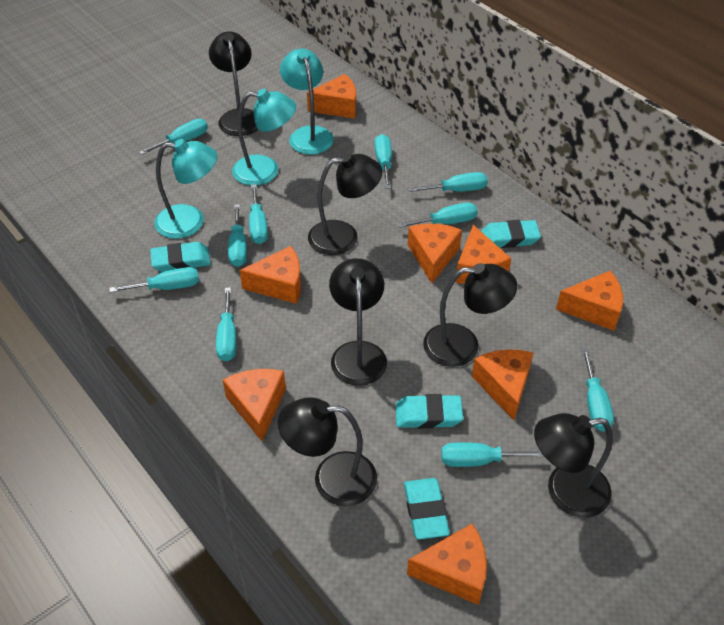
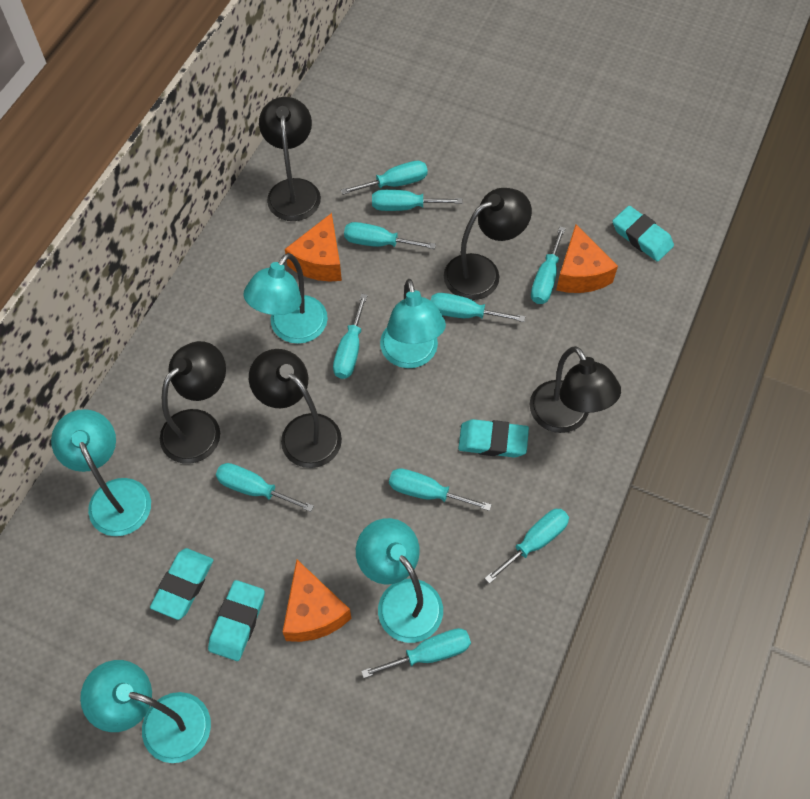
black lamp: 6 -> 5
orange cheese: 8 -> 3
turquoise lamp: 3 -> 5

